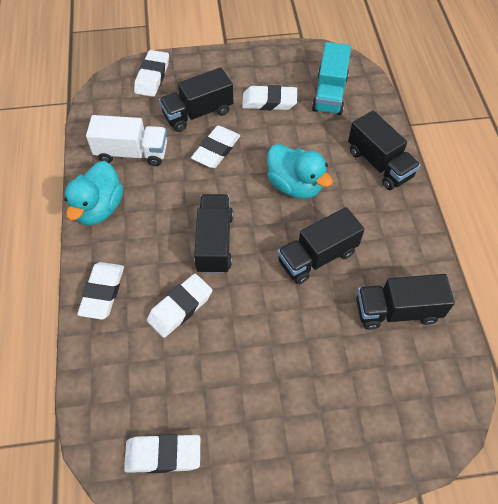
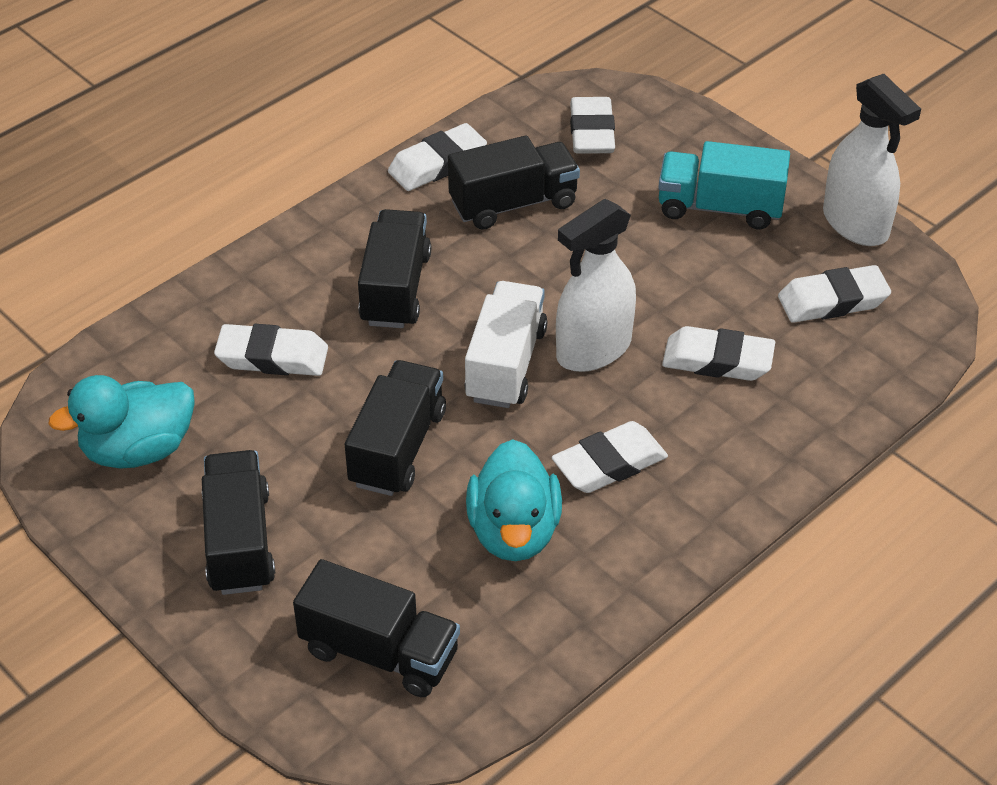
white spray bottle: 0 -> 2

